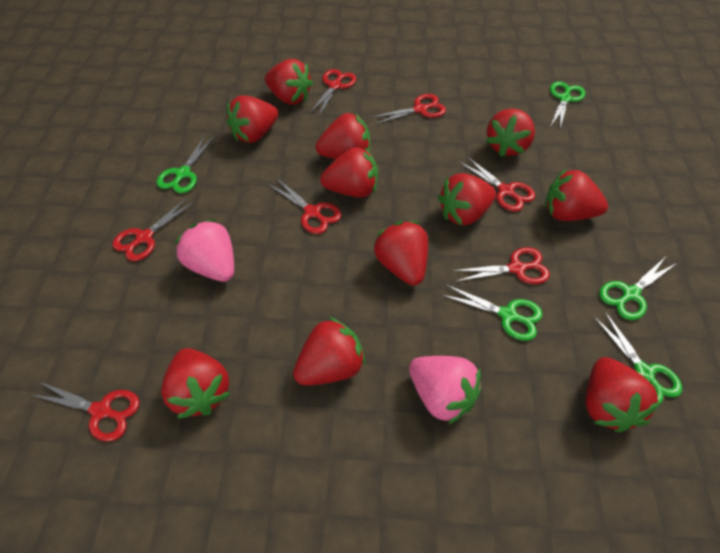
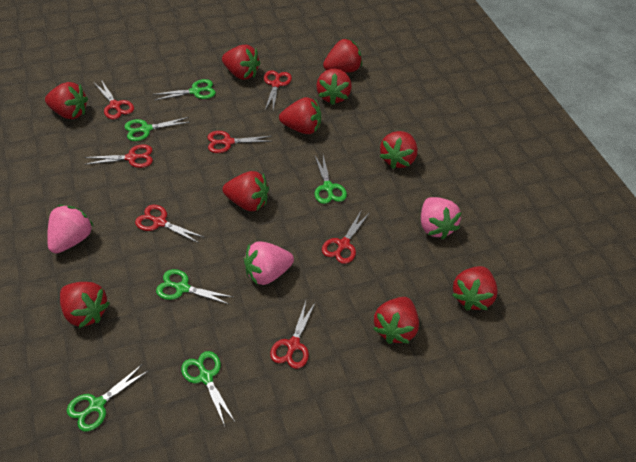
green scissors: 5 -> 6
pink strawberry: 2 -> 3
red strawberry: 11 -> 10

